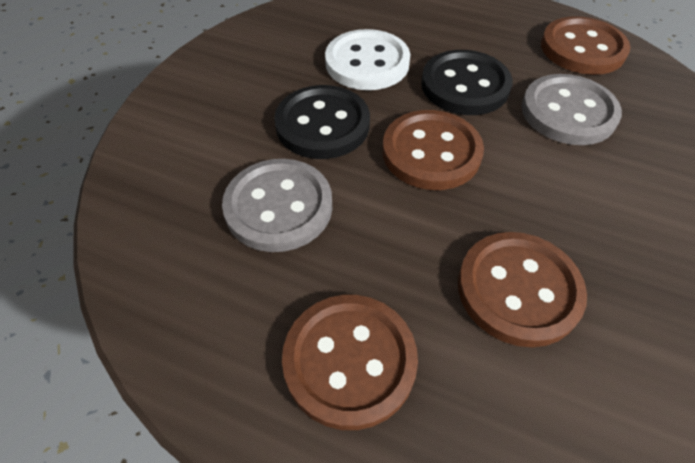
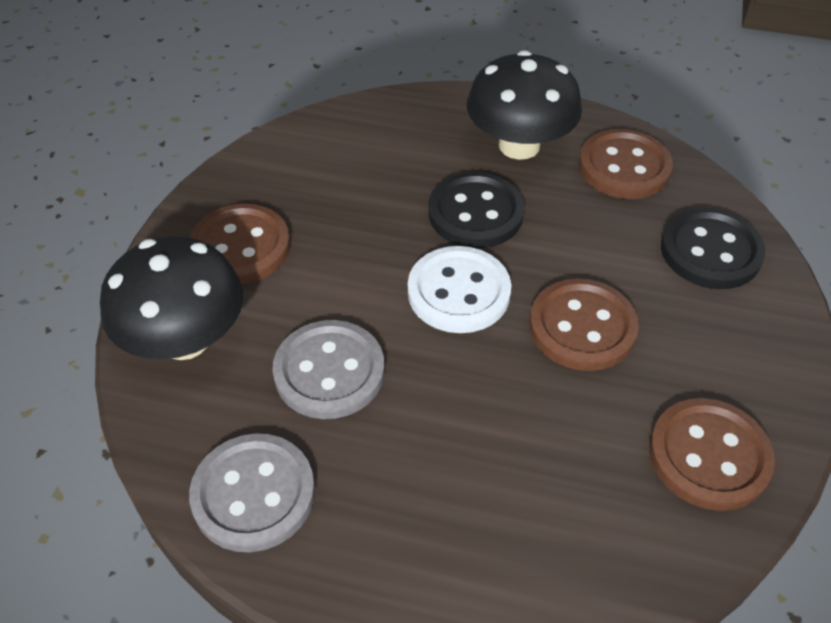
black mushroom: 0 -> 2

